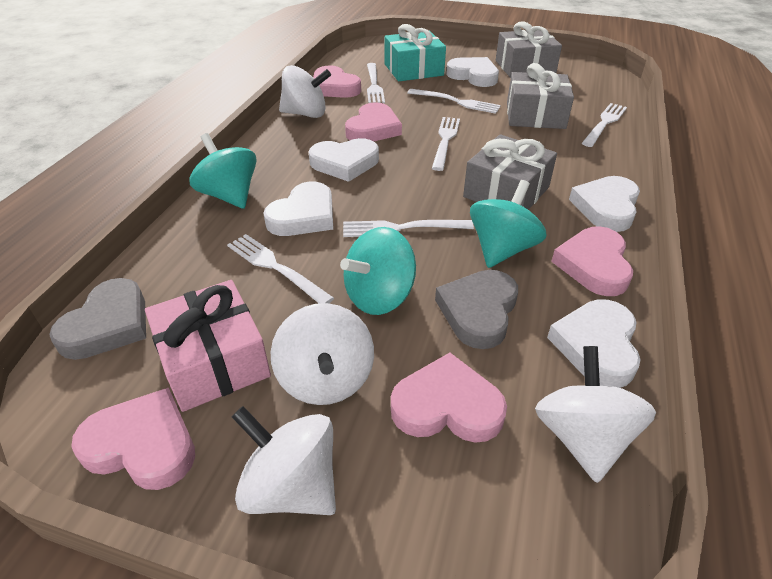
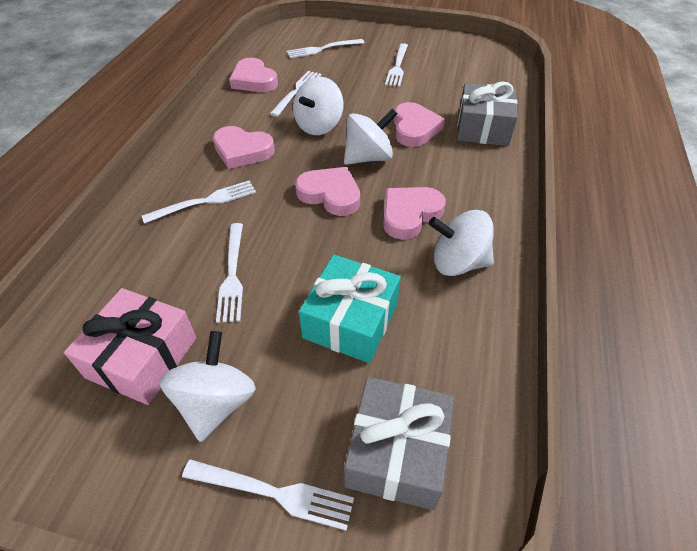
grey gift: 3 -> 2
grey heart: 2 -> 0
turquoise spinning top: 3 -> 0
white heart: 5 -> 0

